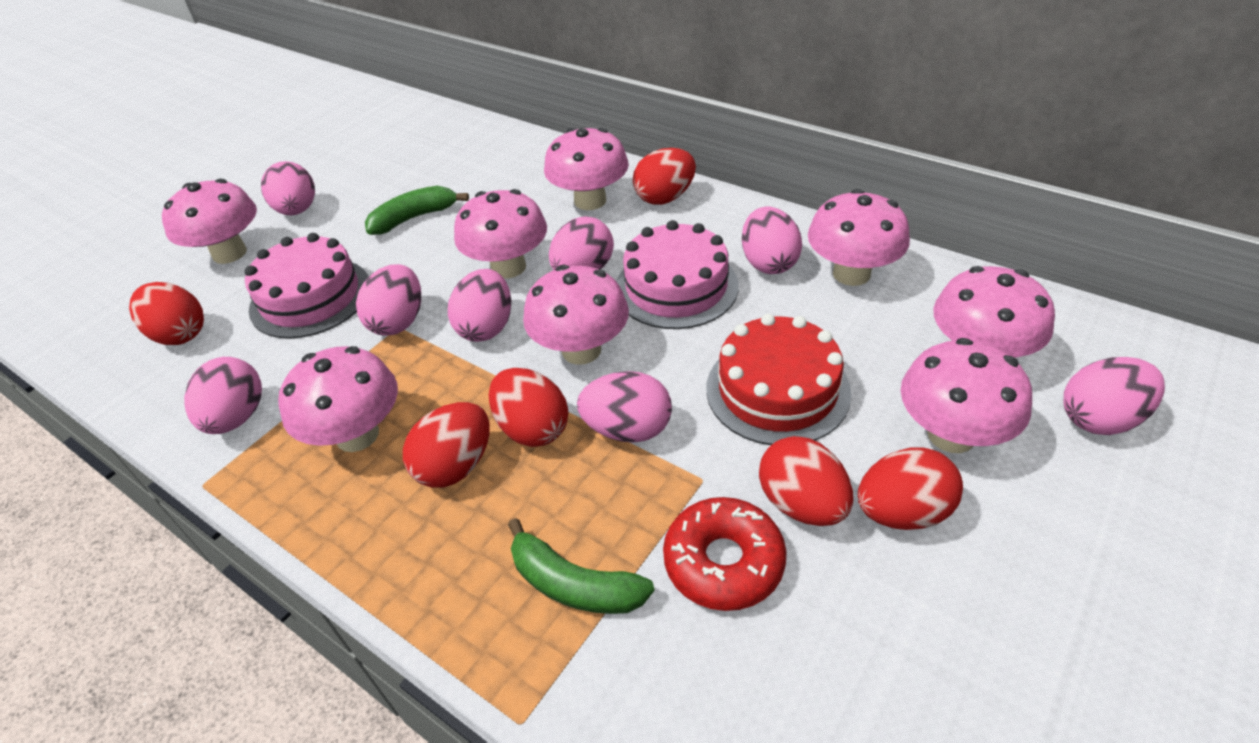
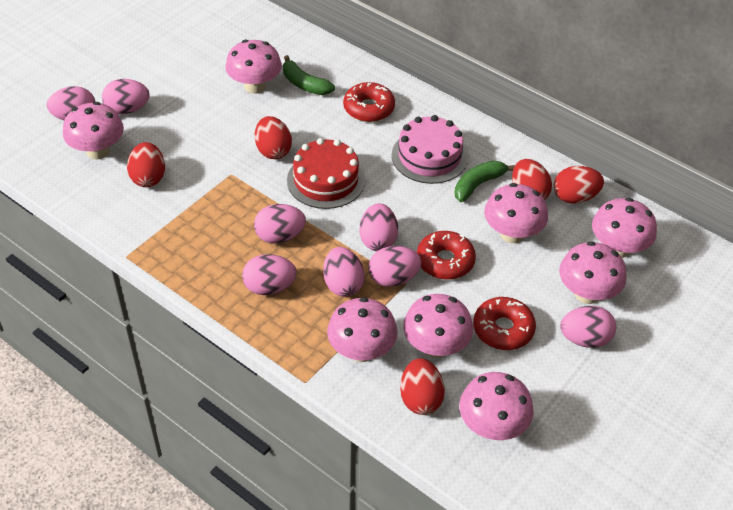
pink cake: 2 -> 1
red donut: 1 -> 3
red egg: 6 -> 5

